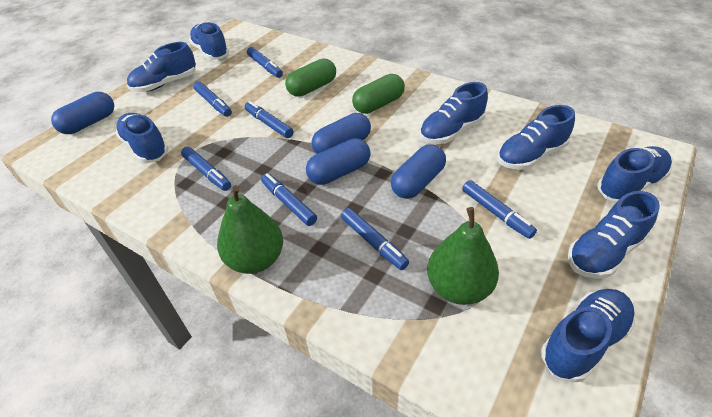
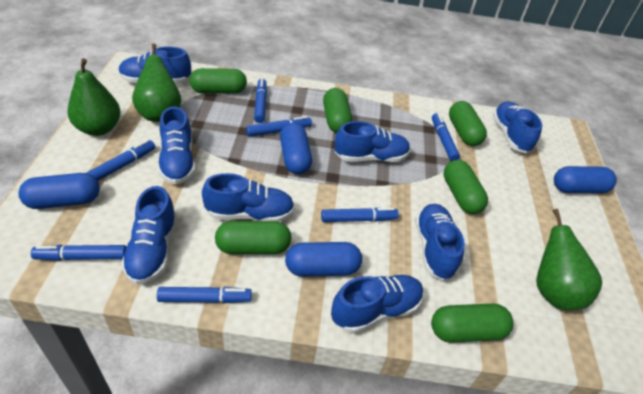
green capsule: 2 -> 6
green pear: 2 -> 3

